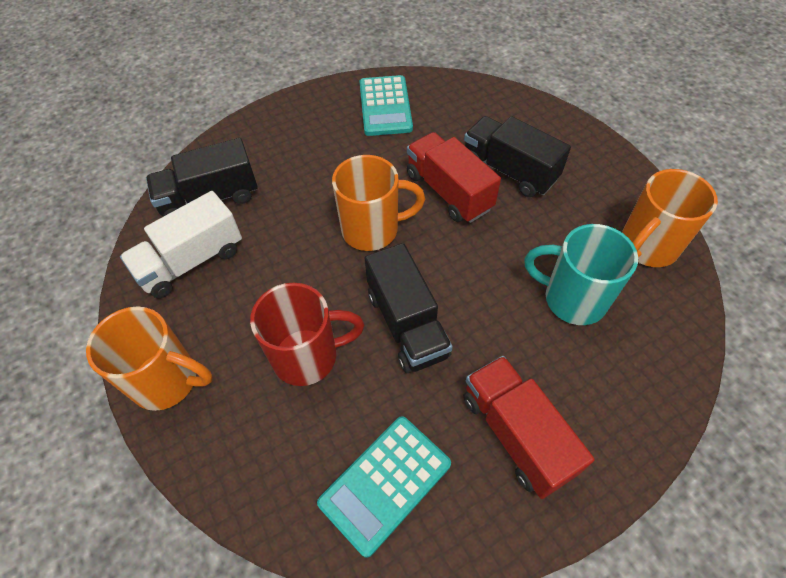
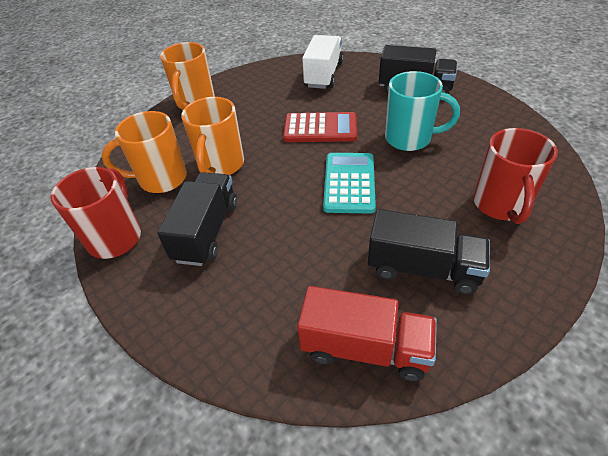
red calculator: 0 -> 1
red mug: 1 -> 2
red truck: 2 -> 1
turquoise calculator: 2 -> 1

